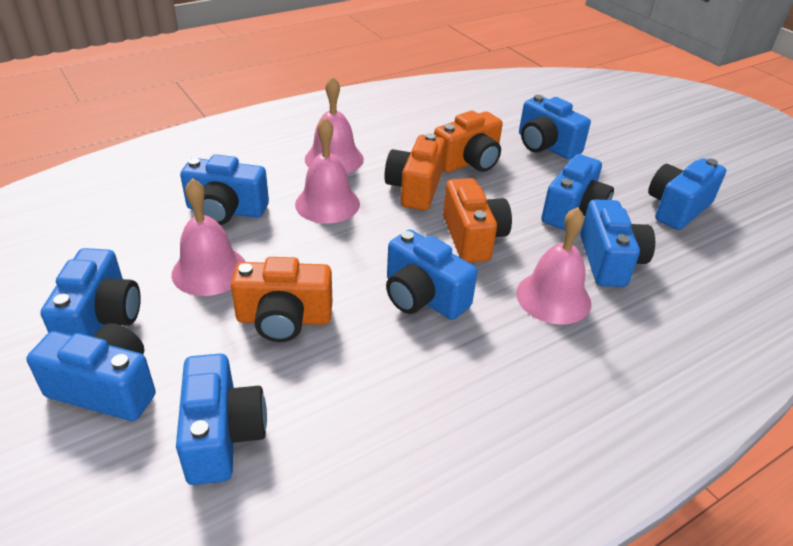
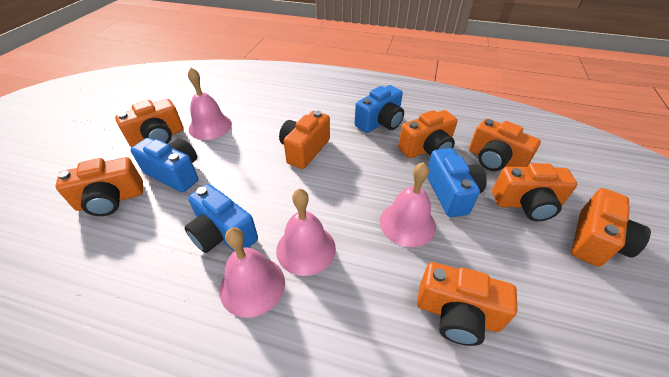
blue camera: 9 -> 4
orange camera: 4 -> 8

